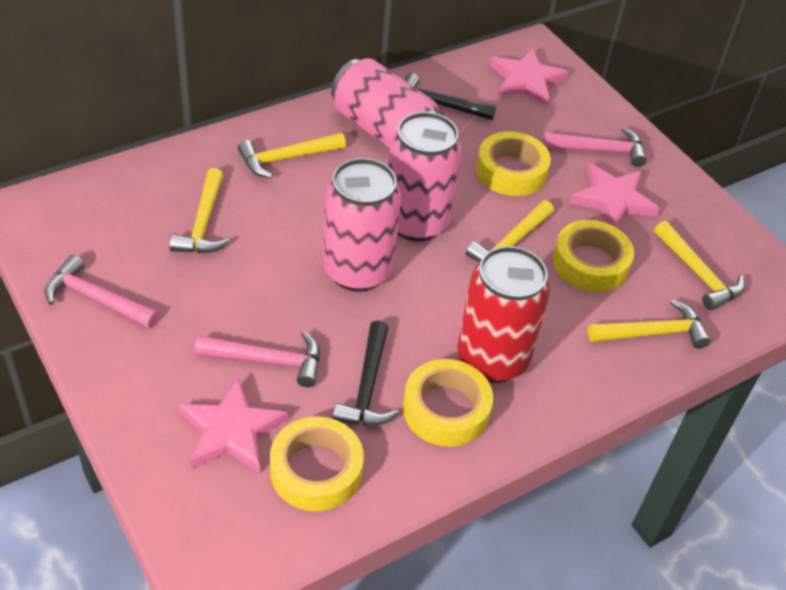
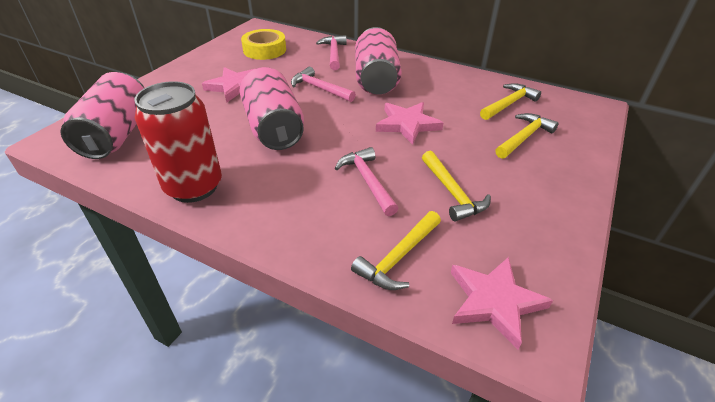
black hammer: 2 -> 0
yellow hammer: 5 -> 4
yellow tape: 4 -> 1

